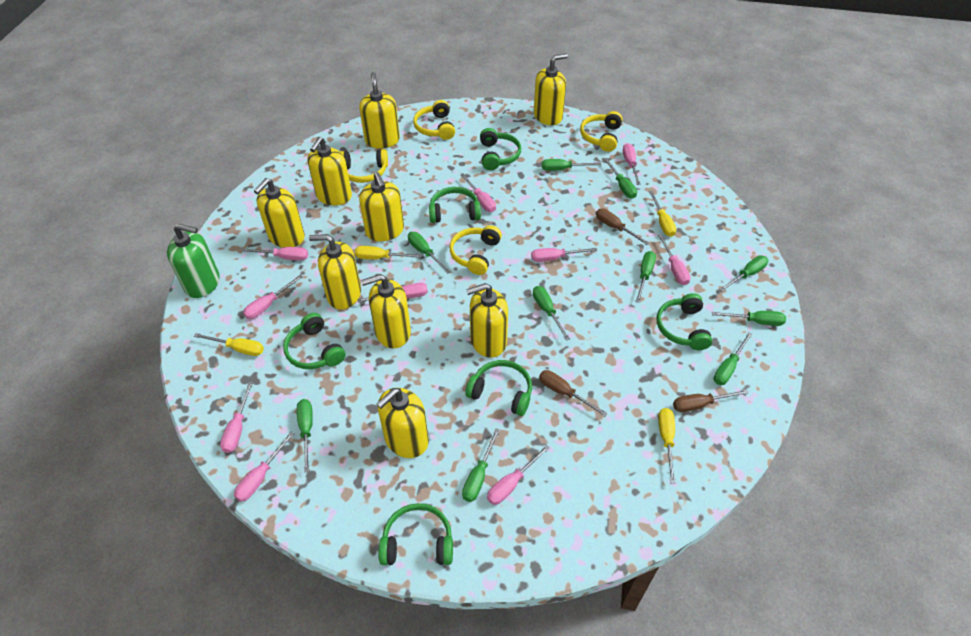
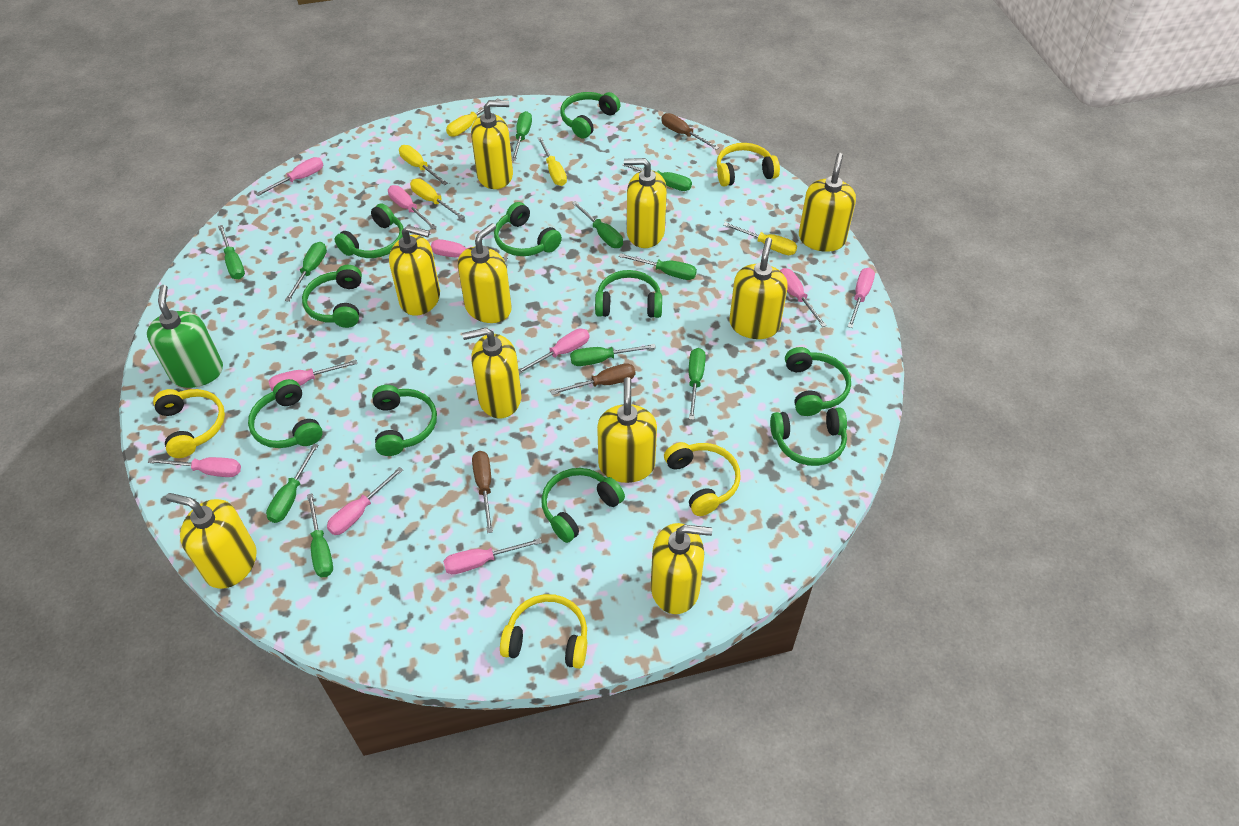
green headphones: 6 -> 10
yellow screwdriver: 4 -> 5
yellow soap dispenser: 9 -> 10

